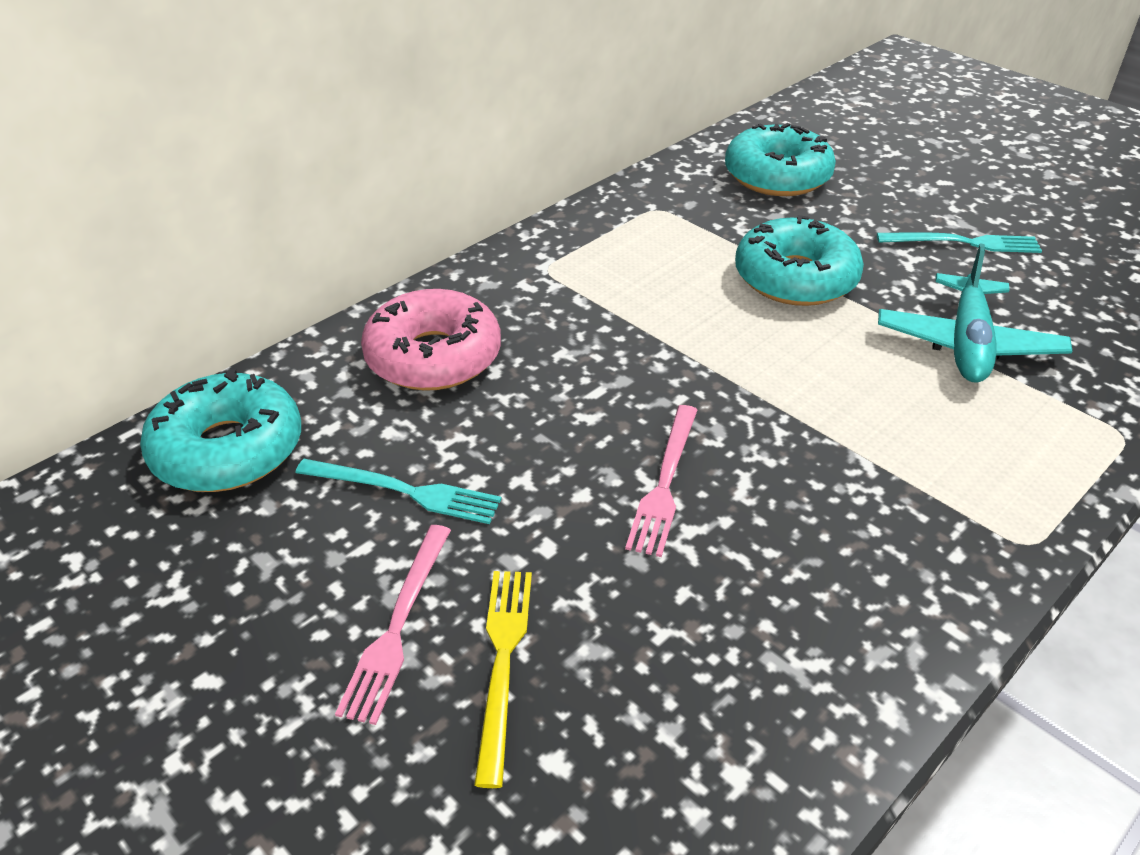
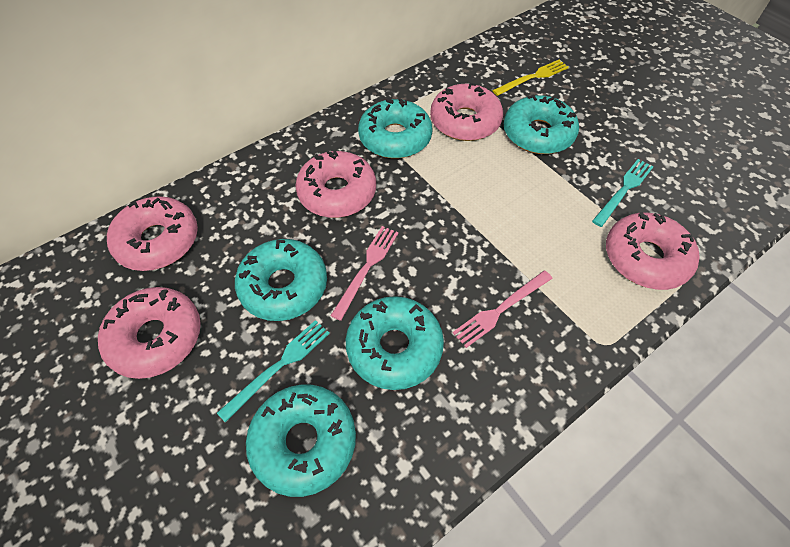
pink donut: 1 -> 5
turquoise donut: 3 -> 5
turquoise plane: 1 -> 0

